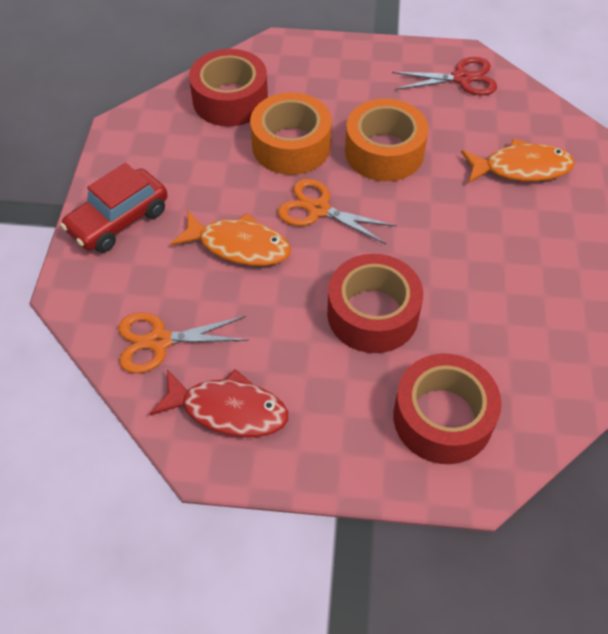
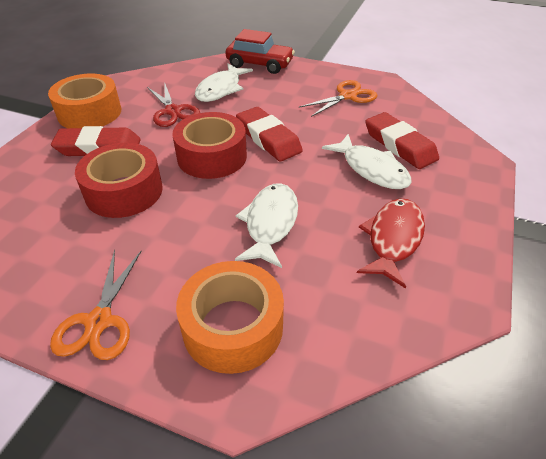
orange fish: 2 -> 0
red eraser: 0 -> 3
red tape: 3 -> 2
white fish: 0 -> 3

